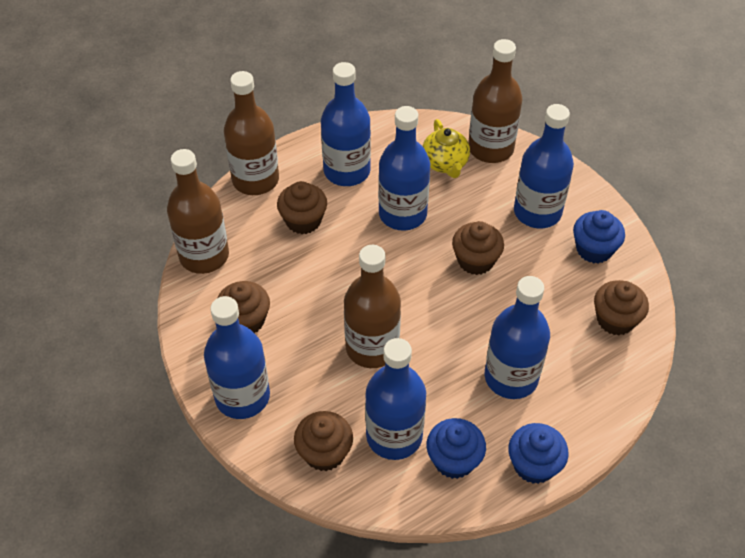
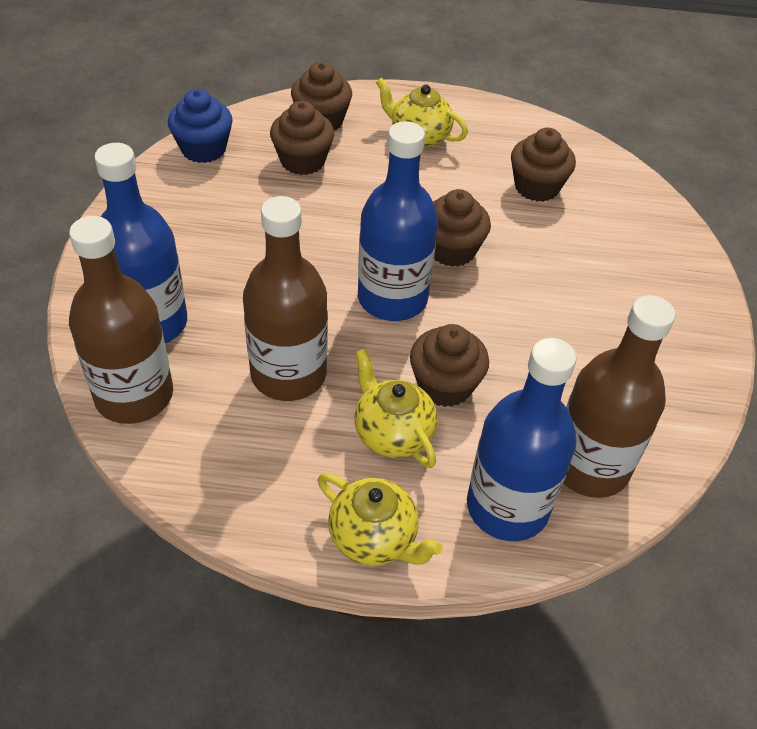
blue bottle: 6 -> 3
blue cupcake: 3 -> 1
brown bottle: 4 -> 3
yellow teapot: 1 -> 3

